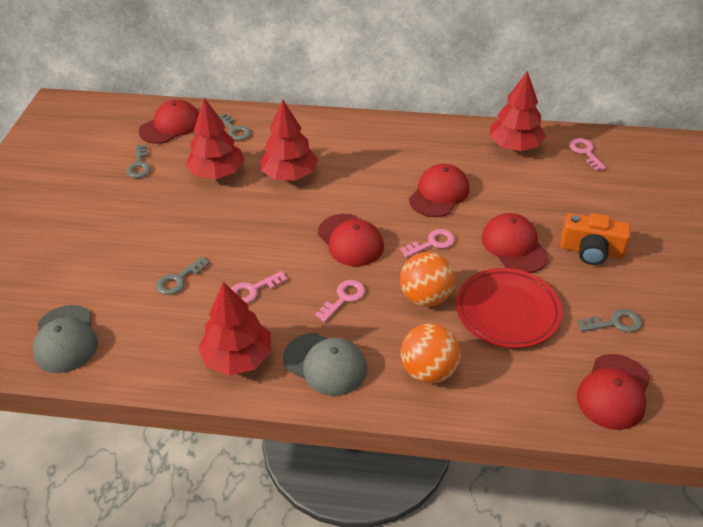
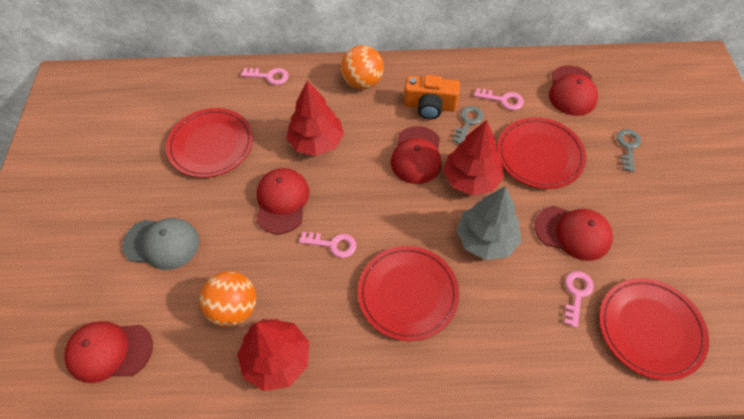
grey cap: 2 -> 1
grey key: 4 -> 2
grey tree: 0 -> 1
red plate: 1 -> 4
red tree: 4 -> 3

